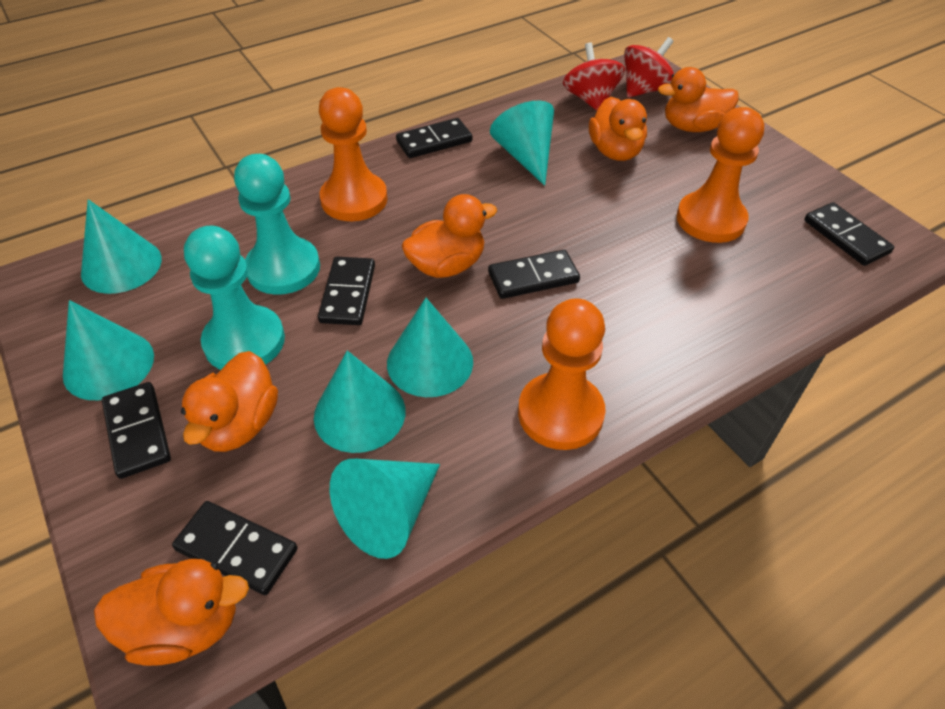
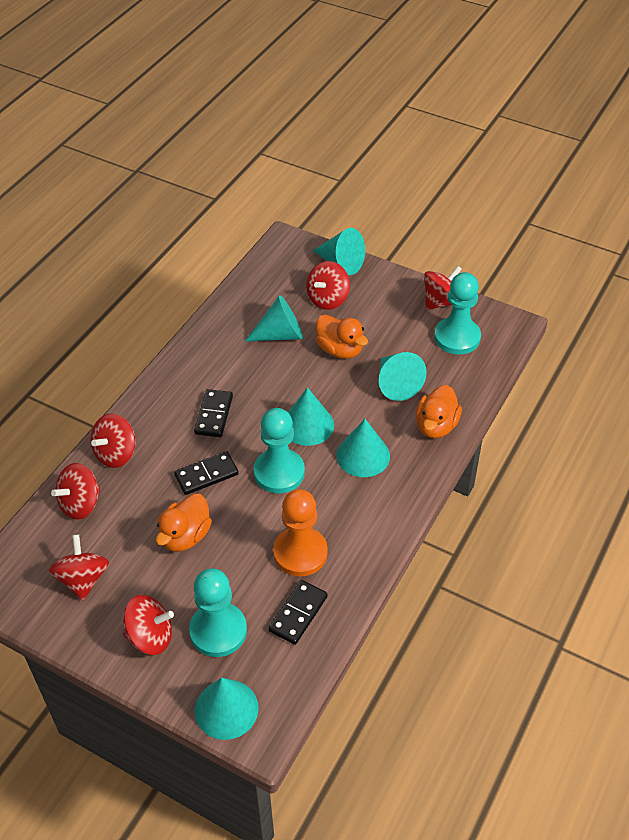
black domino: 6 -> 3
orange duck: 5 -> 3
orange pawn: 3 -> 1
red spinning top: 2 -> 6
turquoise pawn: 2 -> 3

